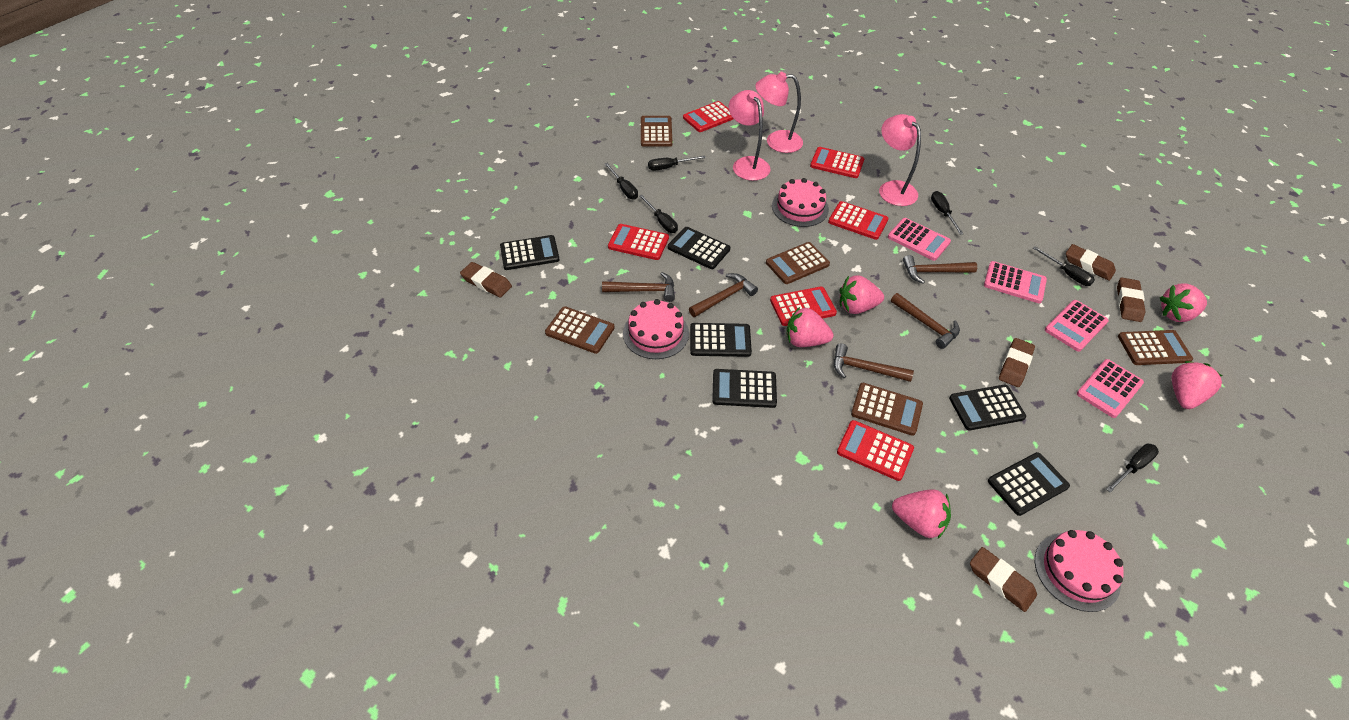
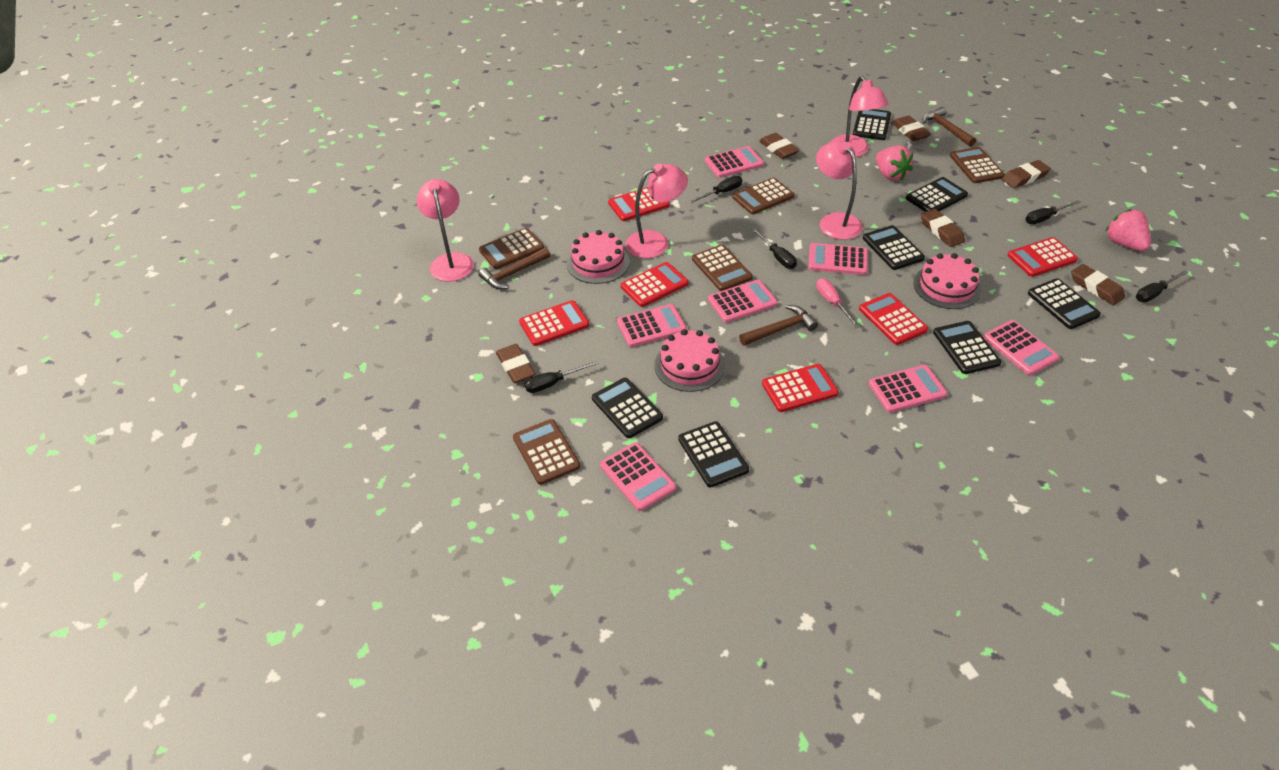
black calculator: 6 -> 7
black screwdriver: 6 -> 5
brown eraser: 5 -> 6
brown hammer: 5 -> 3
pink calculator: 4 -> 7
pink lamp: 3 -> 4
pink screwdriver: 0 -> 1
pink strawberry: 5 -> 2

